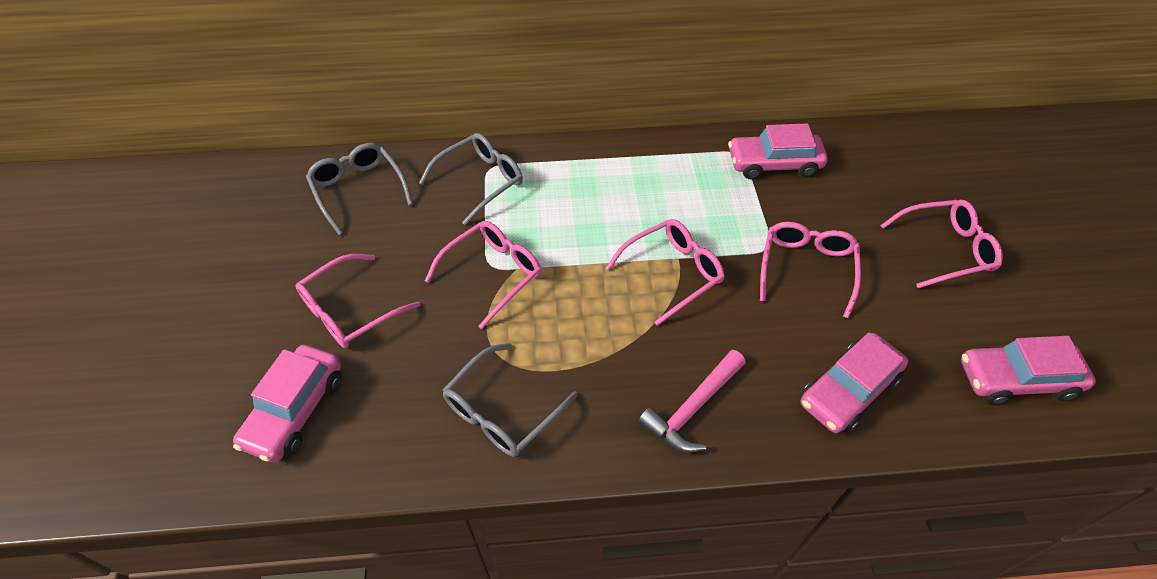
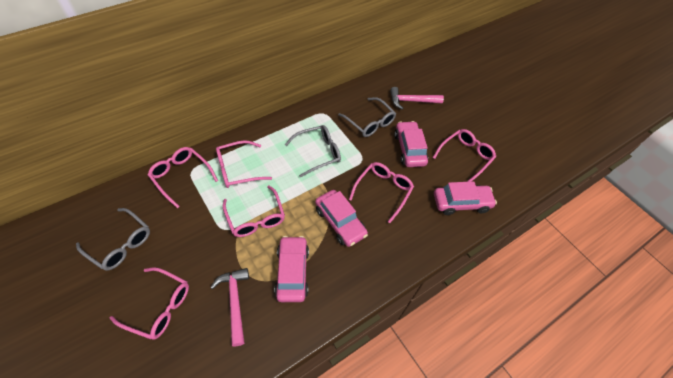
pink glasses: 5 -> 6
pink hammer: 1 -> 2

